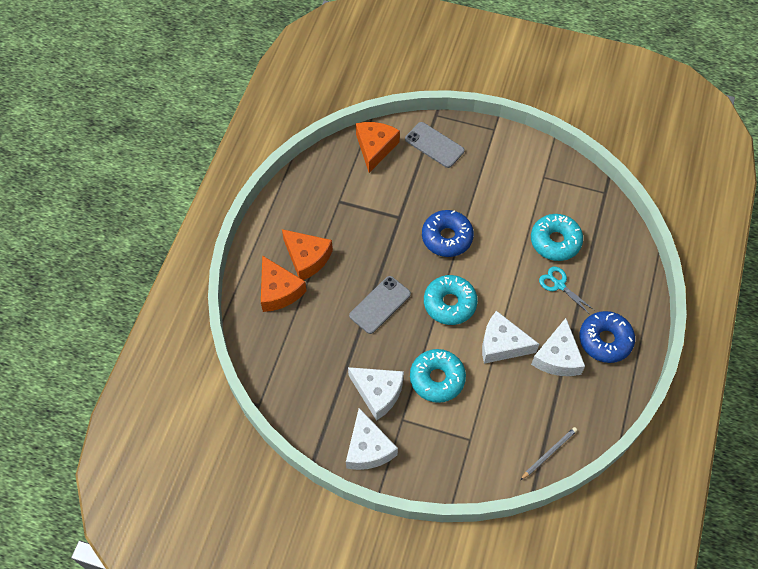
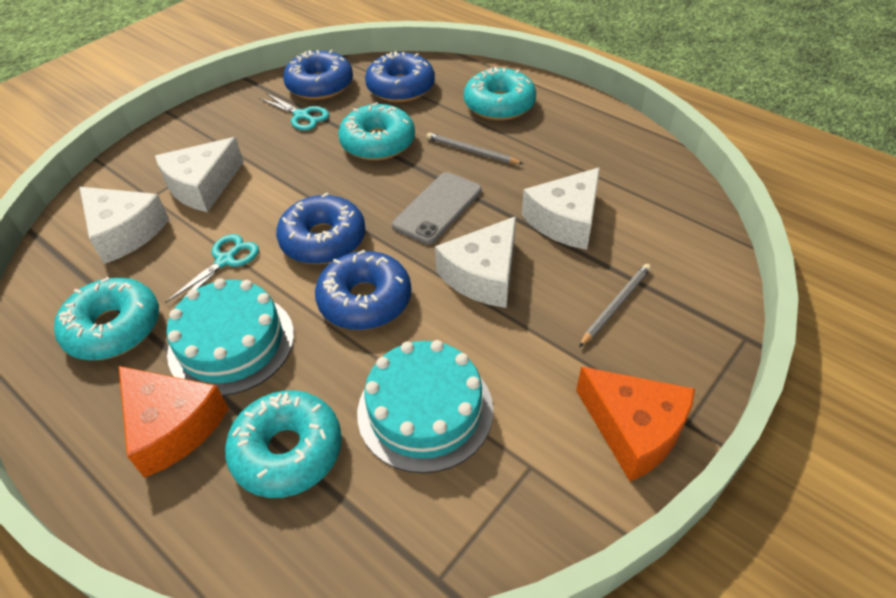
blue donut: 2 -> 4
grey pencil: 1 -> 2
grey phone: 2 -> 1
orange cheese: 3 -> 2
turquoise cake: 0 -> 2
turquoise donut: 3 -> 4
turquoise scissors: 1 -> 2

